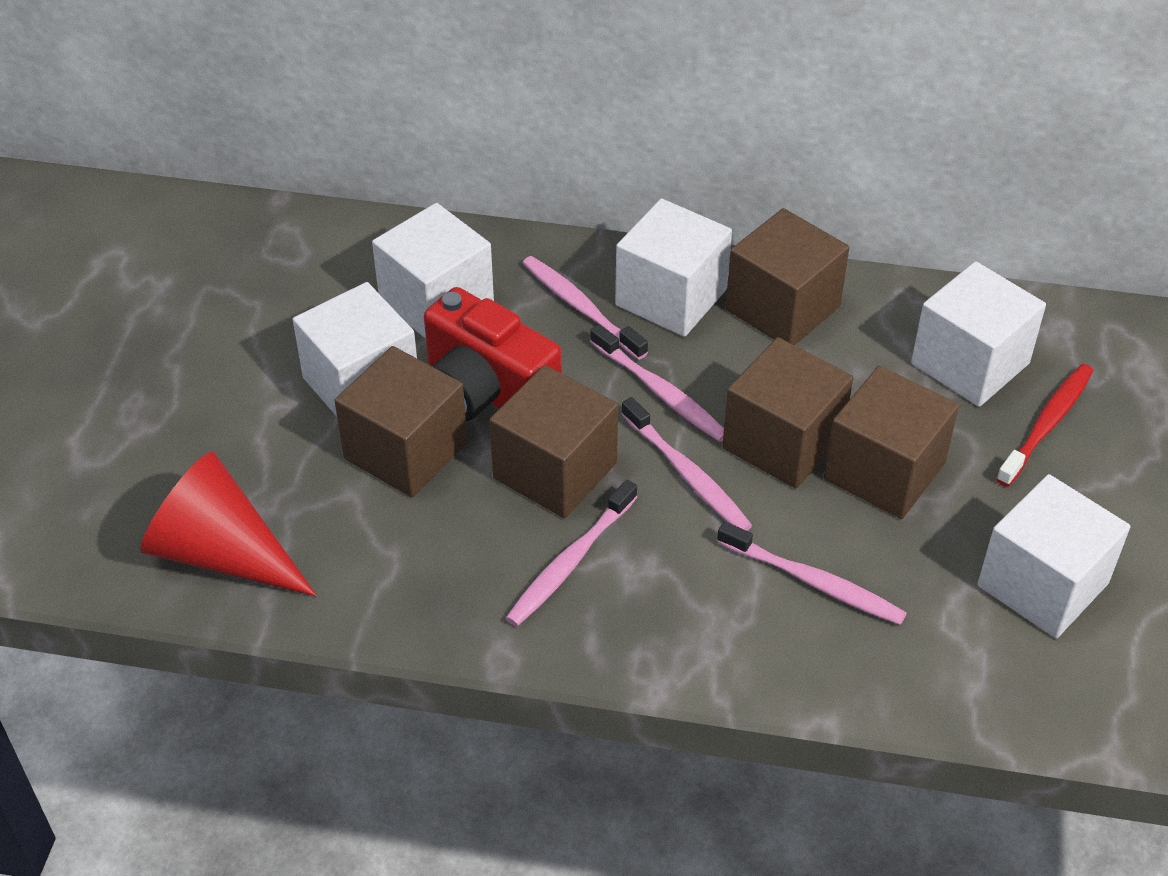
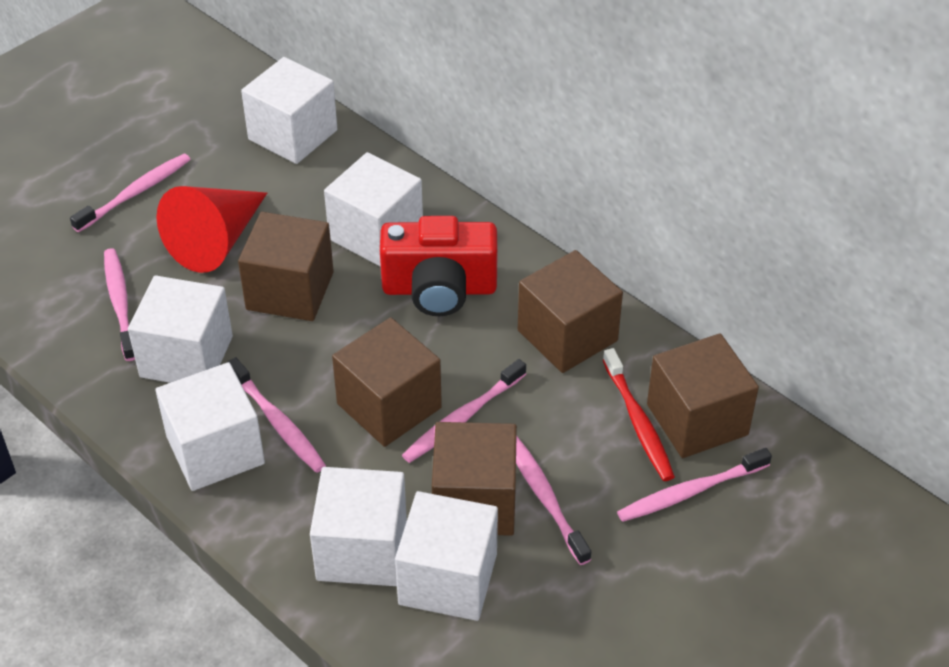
pink toothbrush: 5 -> 6
white cube: 5 -> 6

